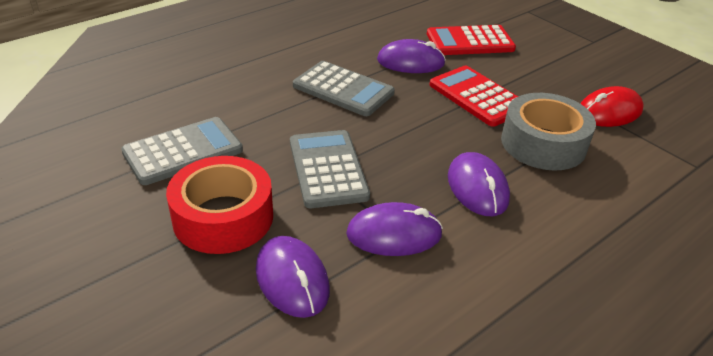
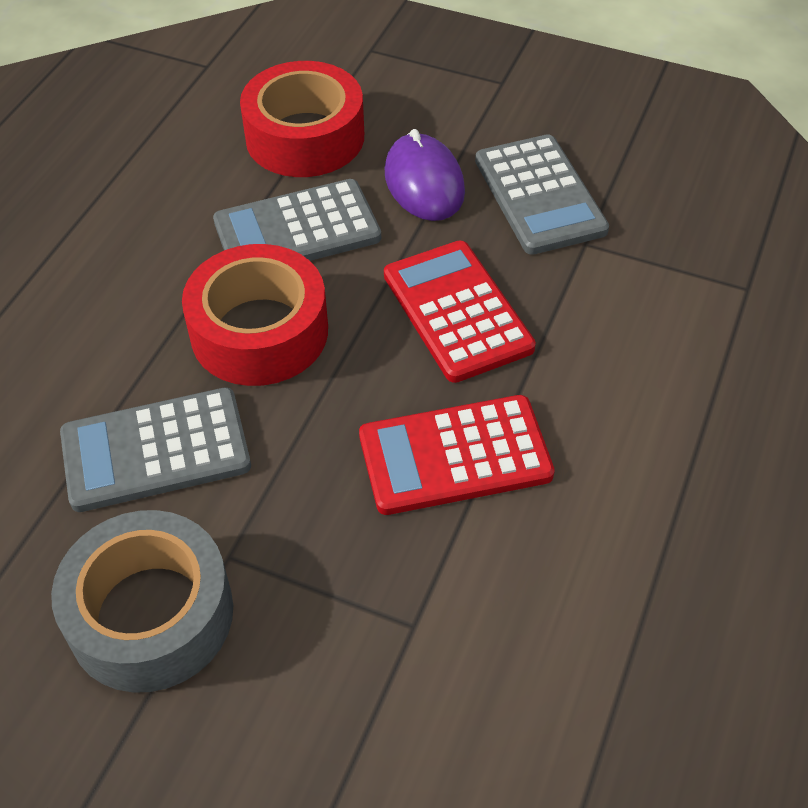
purple mouse: 4 -> 1
red mouse: 1 -> 0
red tape: 1 -> 2

